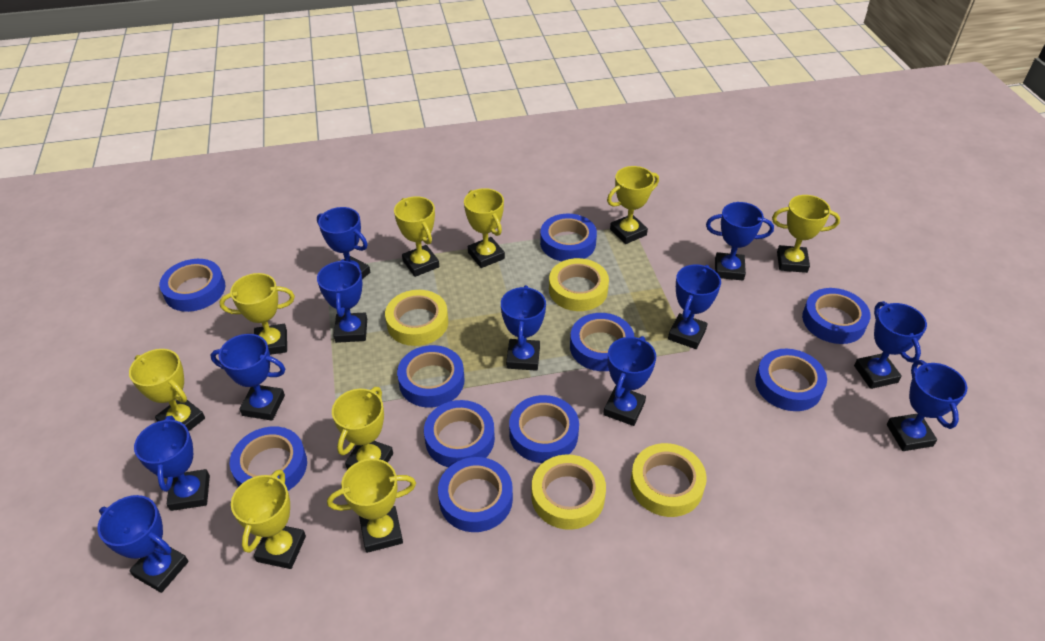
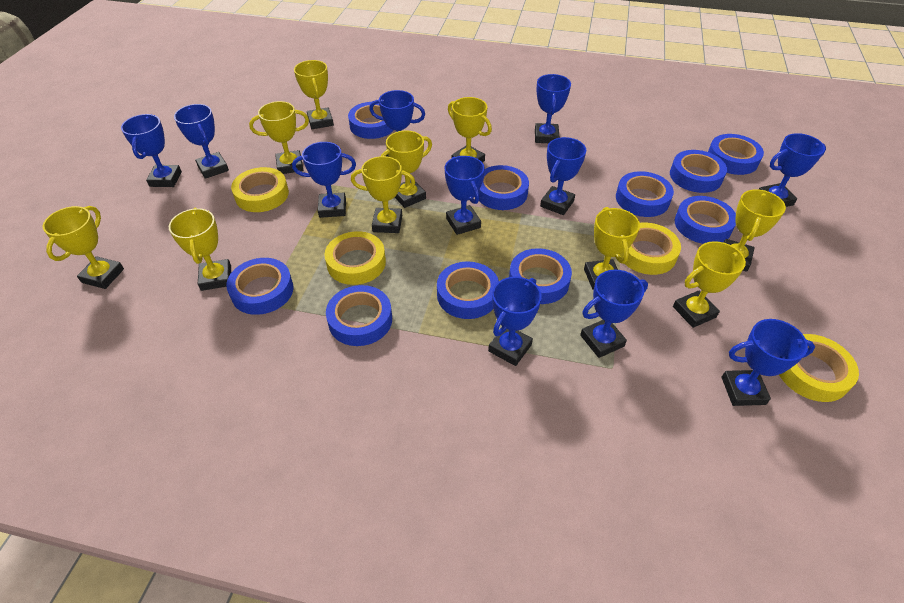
yellow trophy: 9 -> 10

